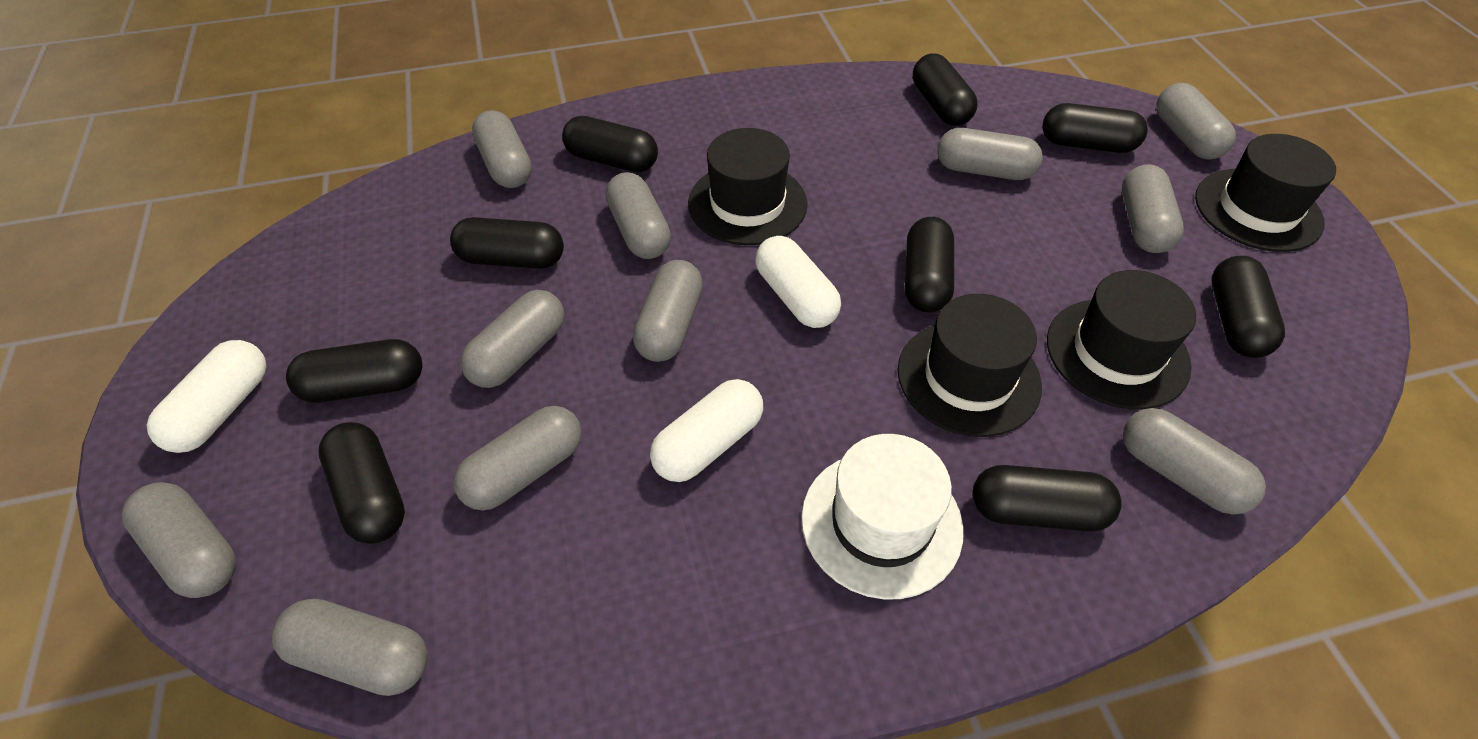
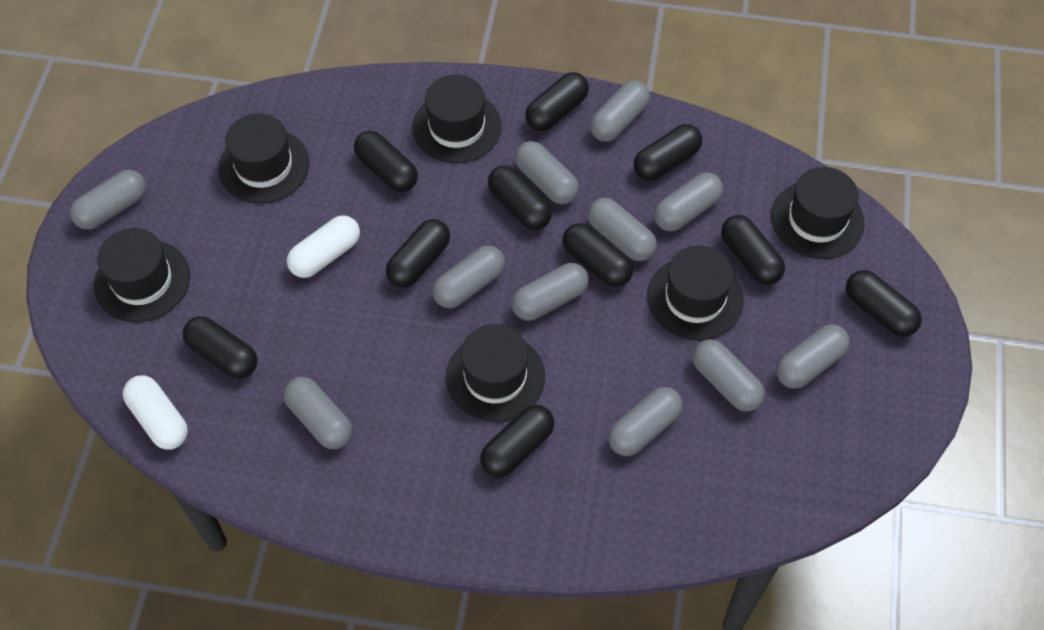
black capsule: 9 -> 10
black hat: 4 -> 6
white capsule: 3 -> 2
white hat: 1 -> 0

